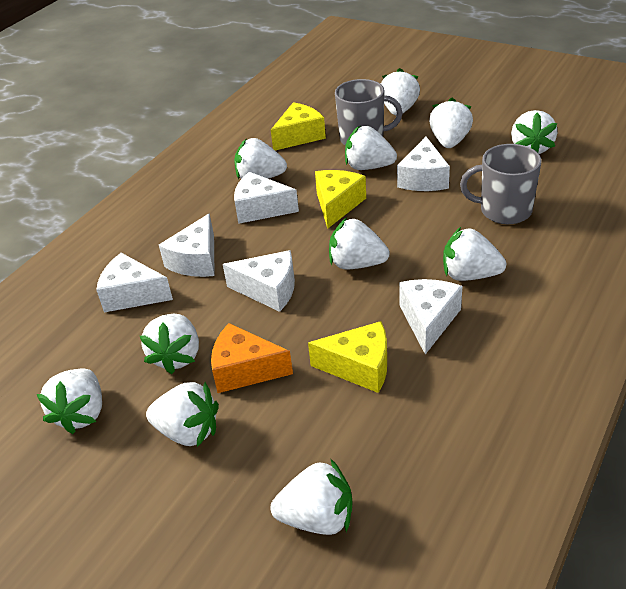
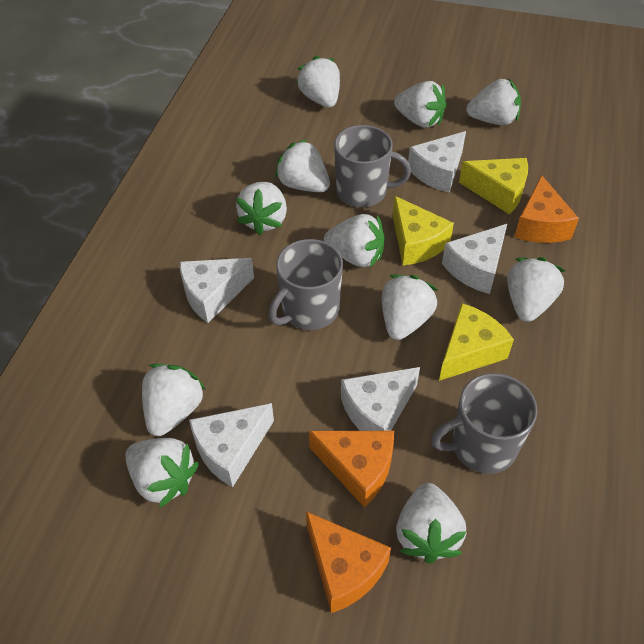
grey mug: 2 -> 3
orange cheese: 1 -> 3
white cheese: 6 -> 5

